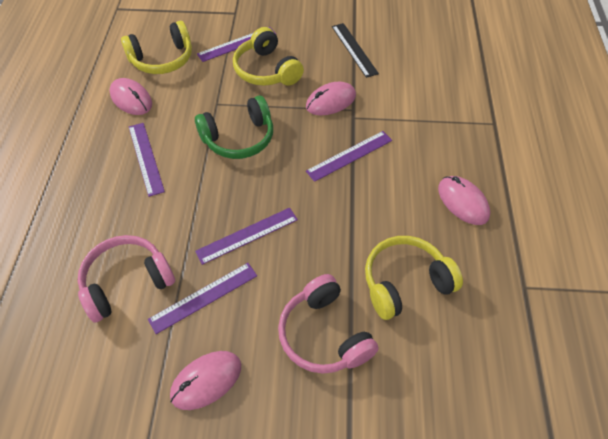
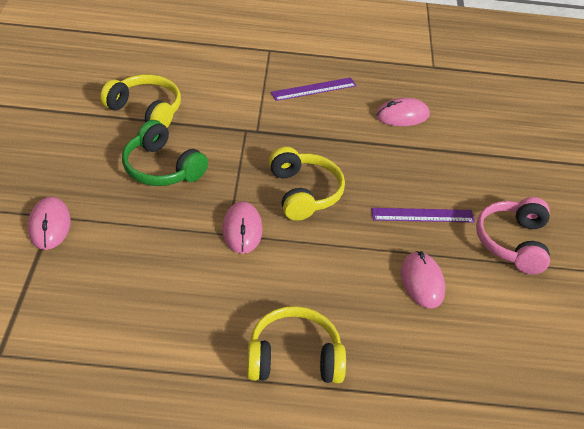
black ruler: 1 -> 0
pink headphones: 2 -> 1
purple ruler: 5 -> 2

